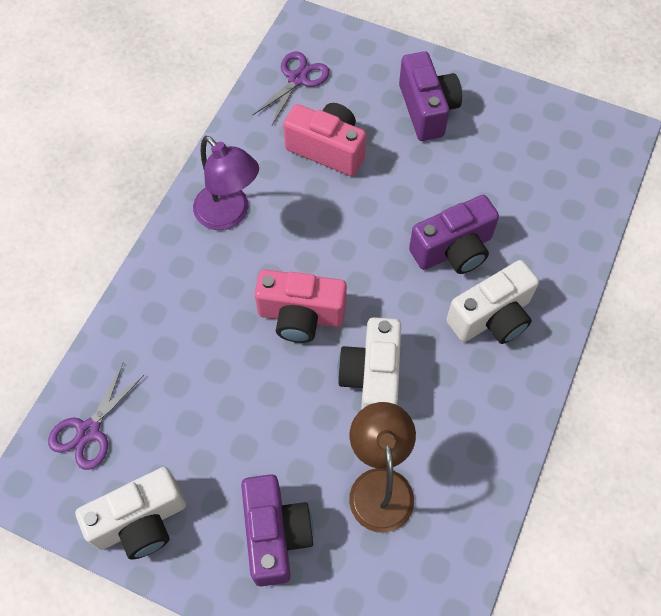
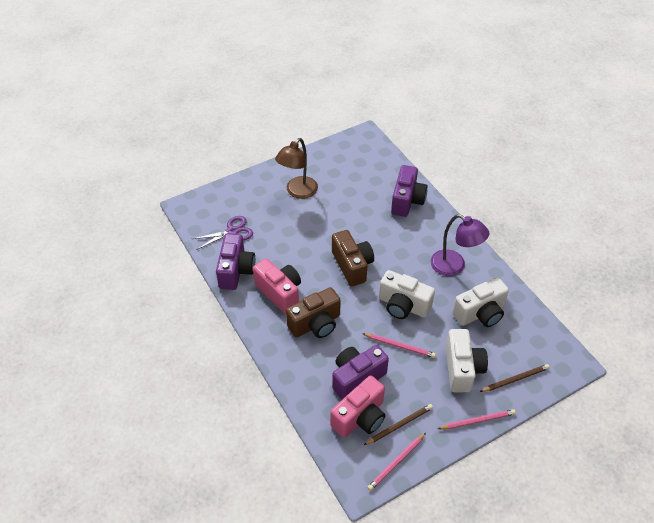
brown camera: 0 -> 2
brown pencil: 0 -> 2
pink pencil: 0 -> 3
purple scissors: 2 -> 1

